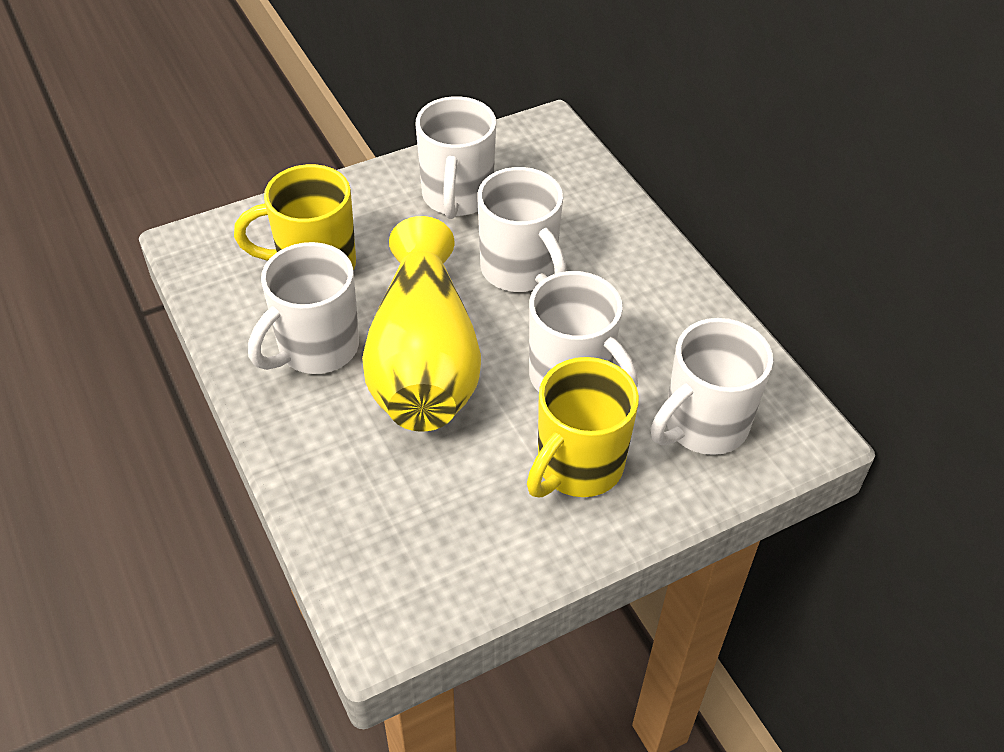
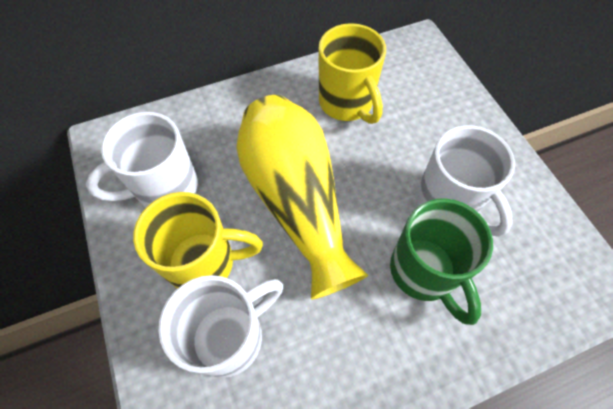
green mug: 0 -> 1
white mug: 5 -> 3

